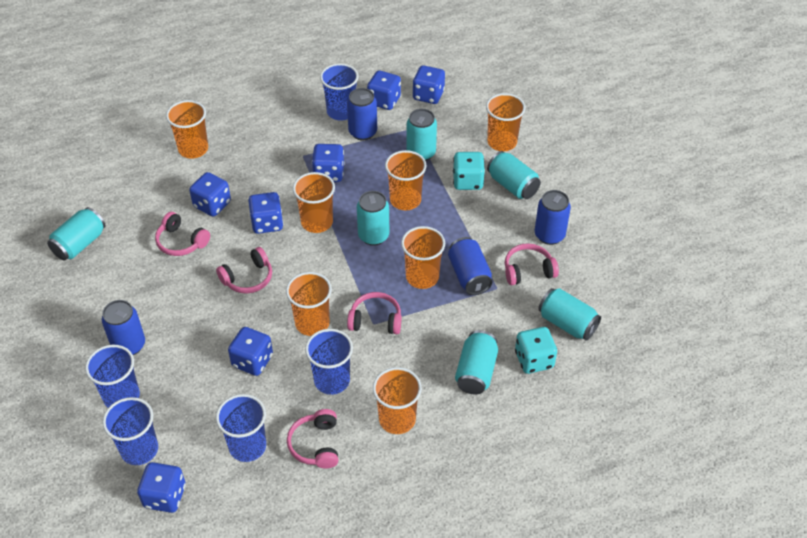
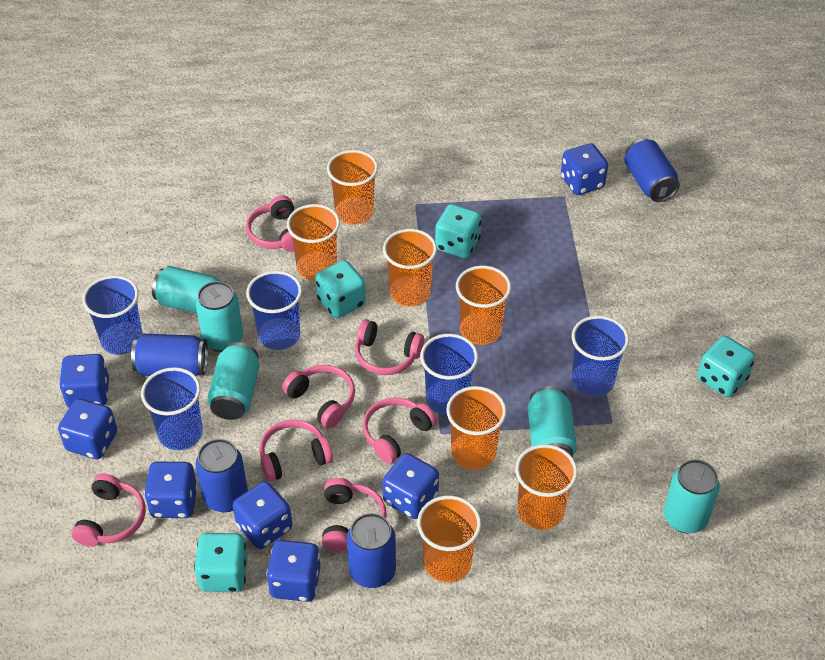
pink headphones: 5 -> 7
turquoise can: 6 -> 5
turquoise dice: 2 -> 4

